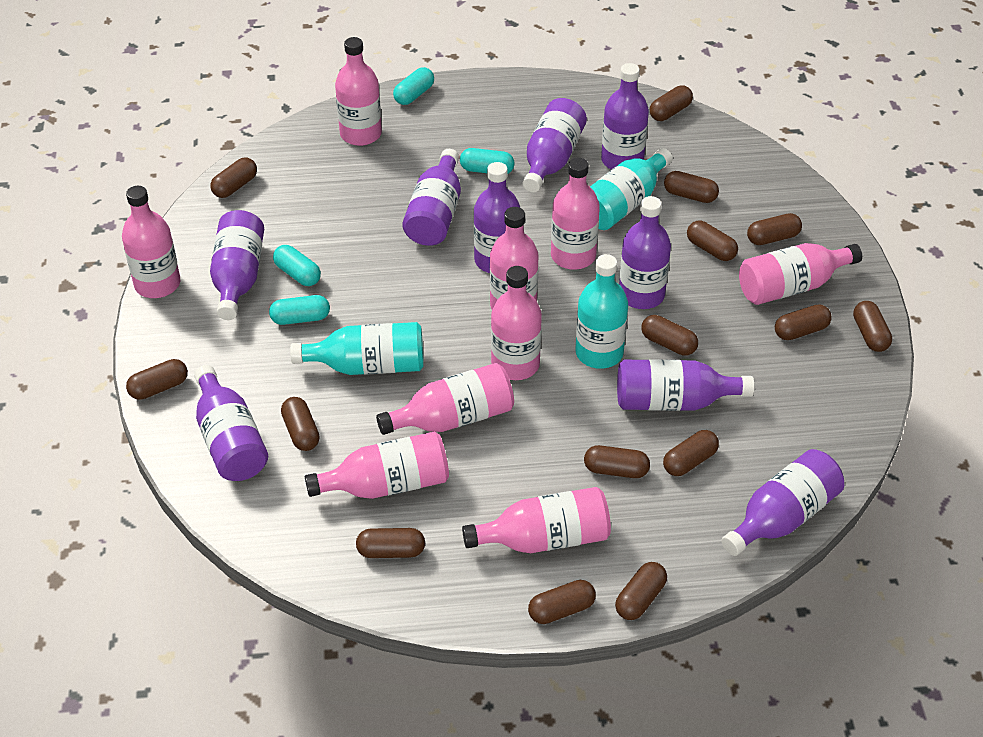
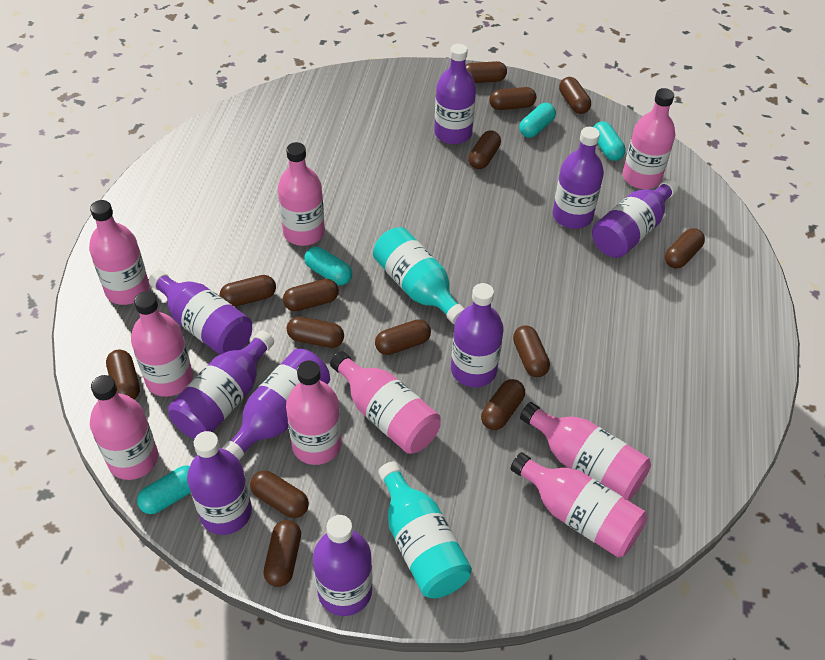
brown capsule: 15 -> 14
turquoise bottle: 3 -> 2

